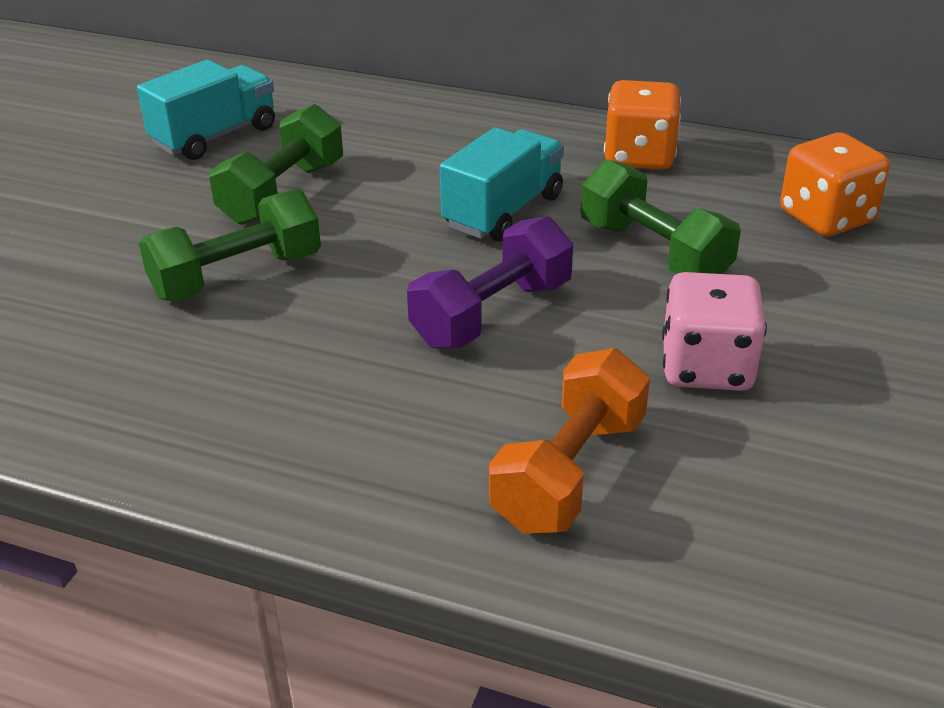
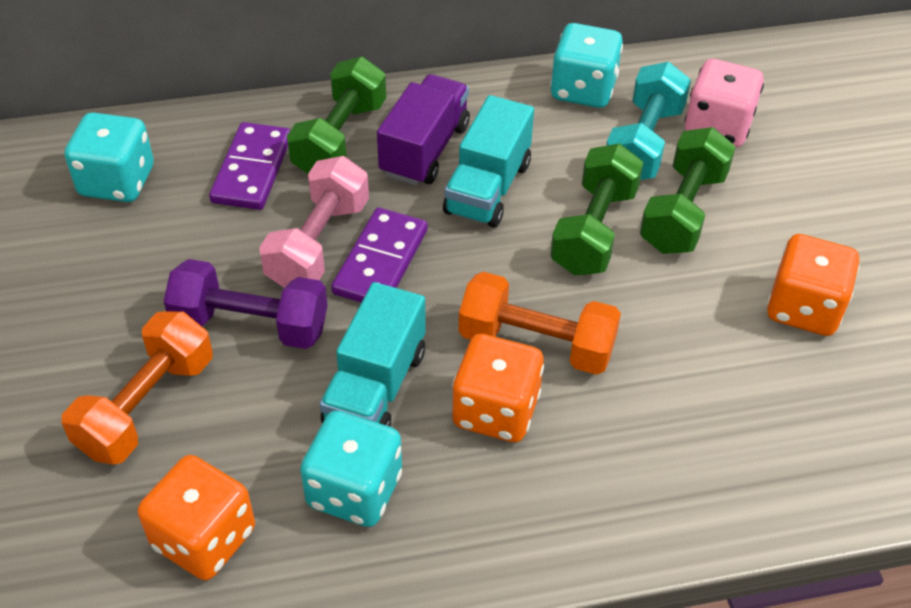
orange dice: 2 -> 3
orange dumbbell: 1 -> 2
pink dumbbell: 0 -> 1
purple domino: 0 -> 2
purple truck: 0 -> 1
turquoise dice: 0 -> 3
turquoise dumbbell: 0 -> 1

